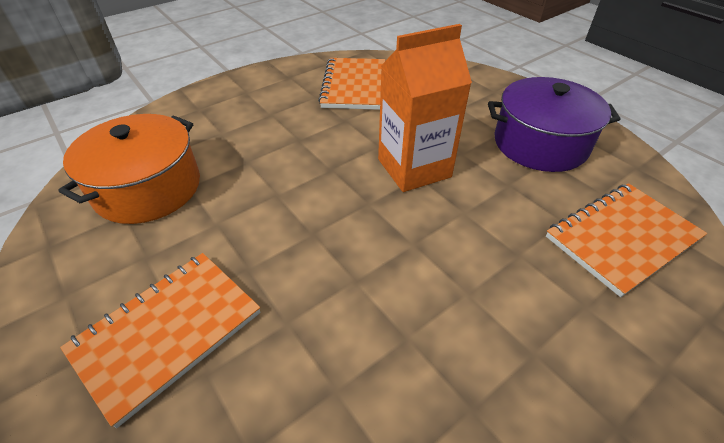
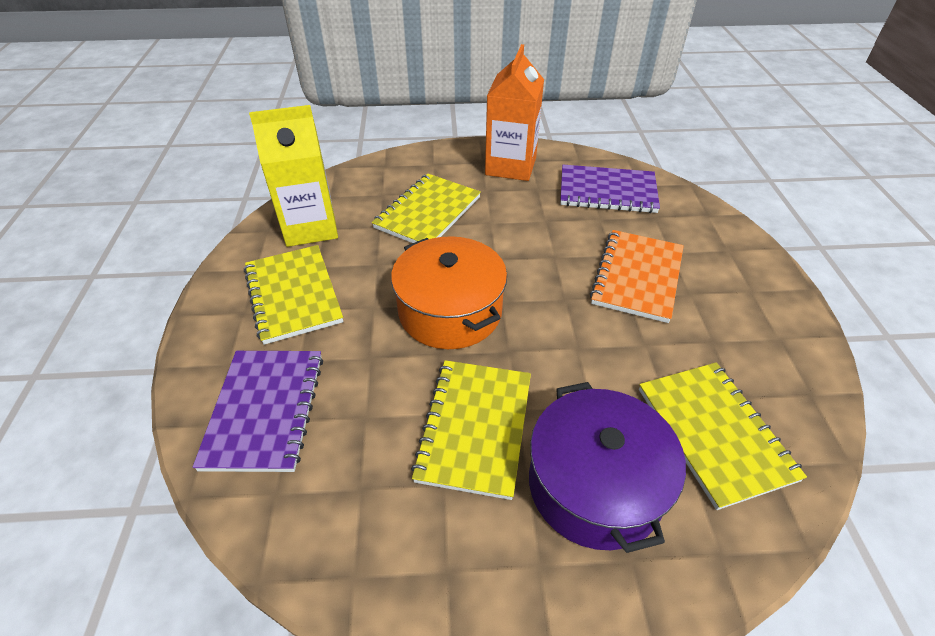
orange notebook: 3 -> 1
purple notebook: 0 -> 2
yellow carton: 0 -> 1
yellow notebook: 0 -> 4

